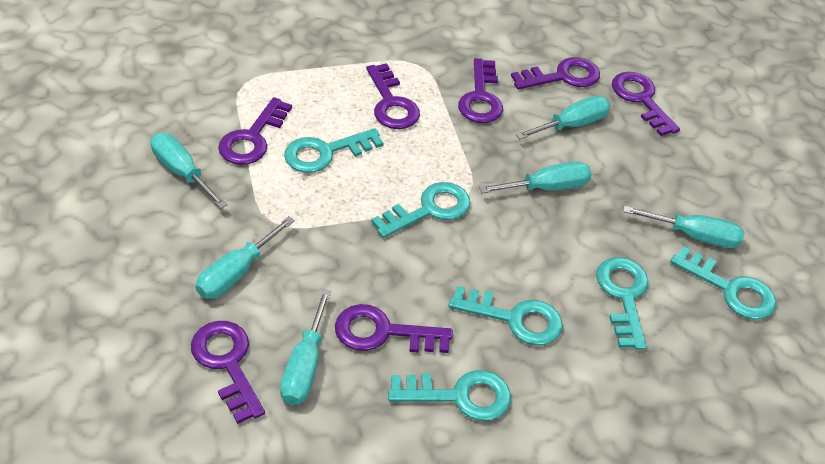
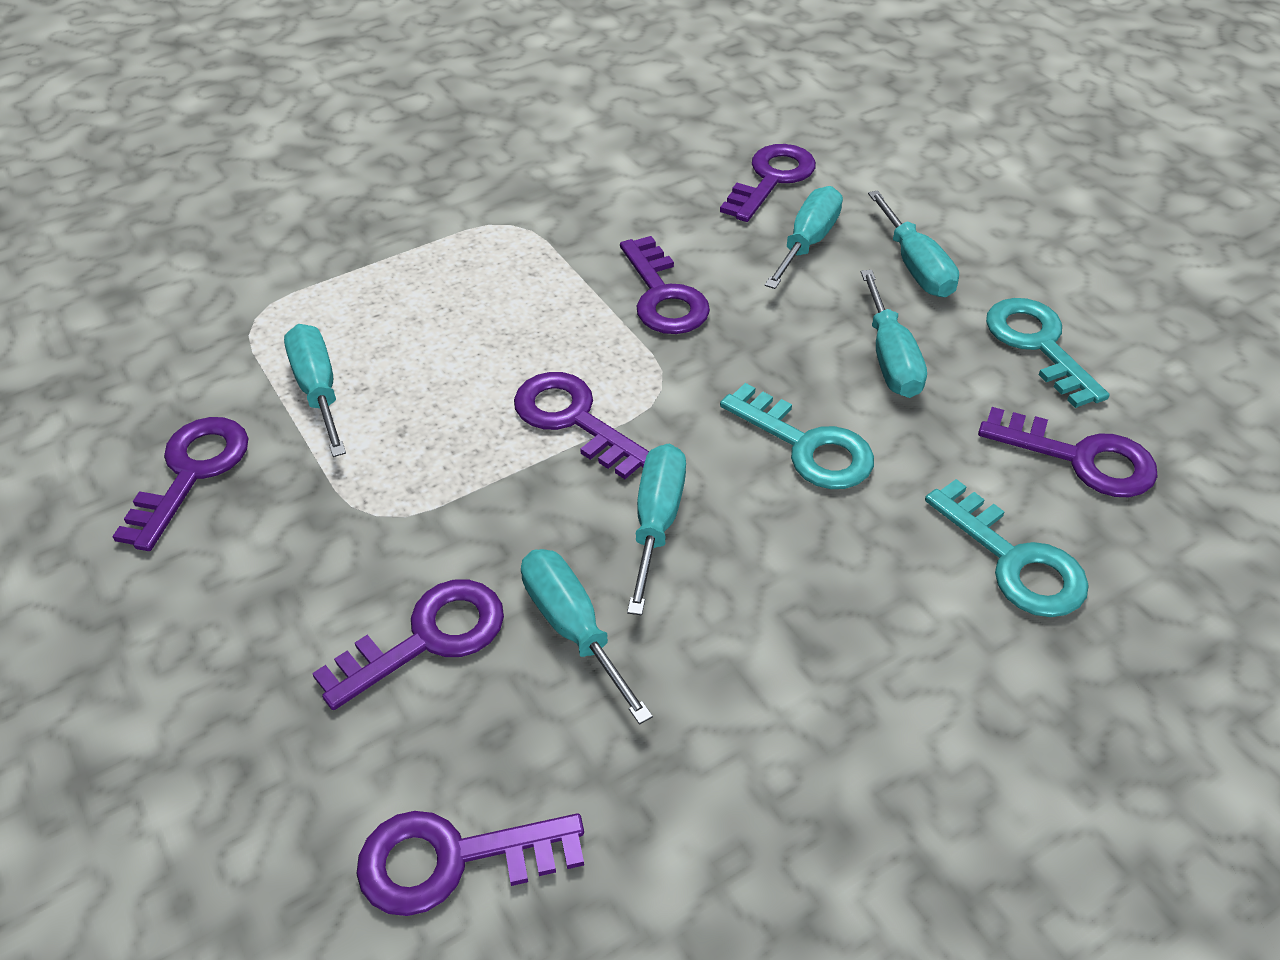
turquoise key: 6 -> 3

